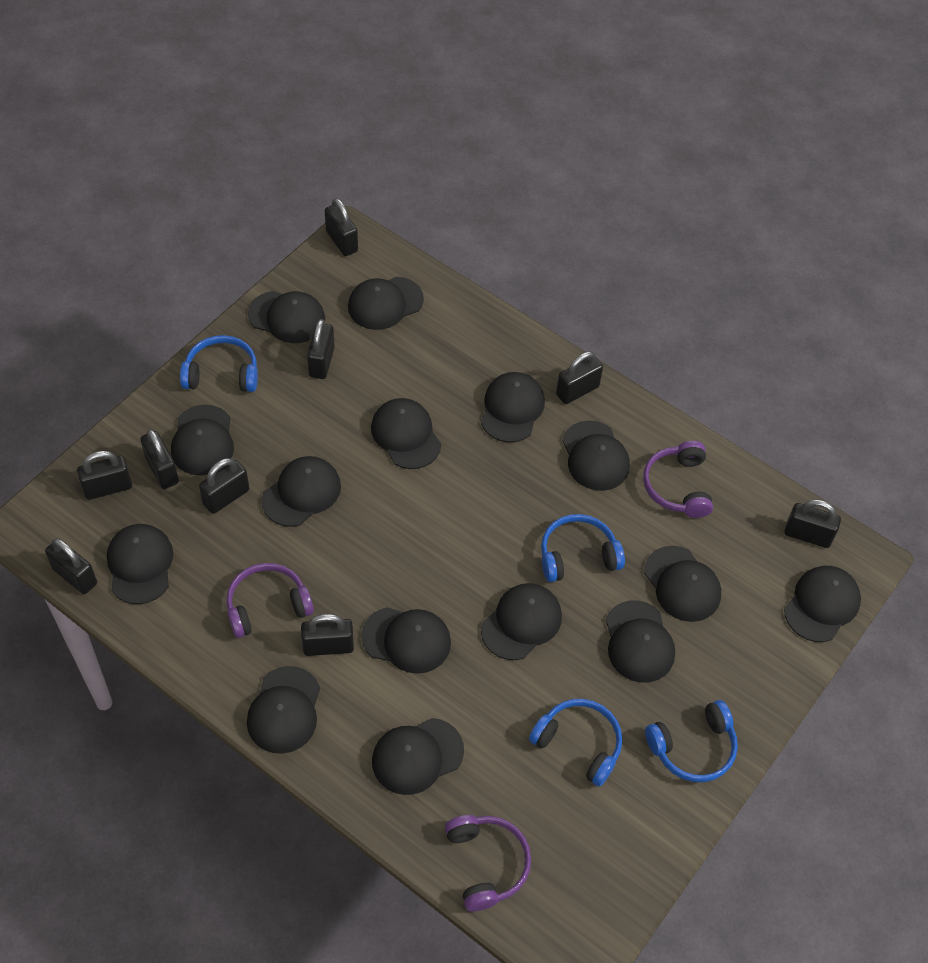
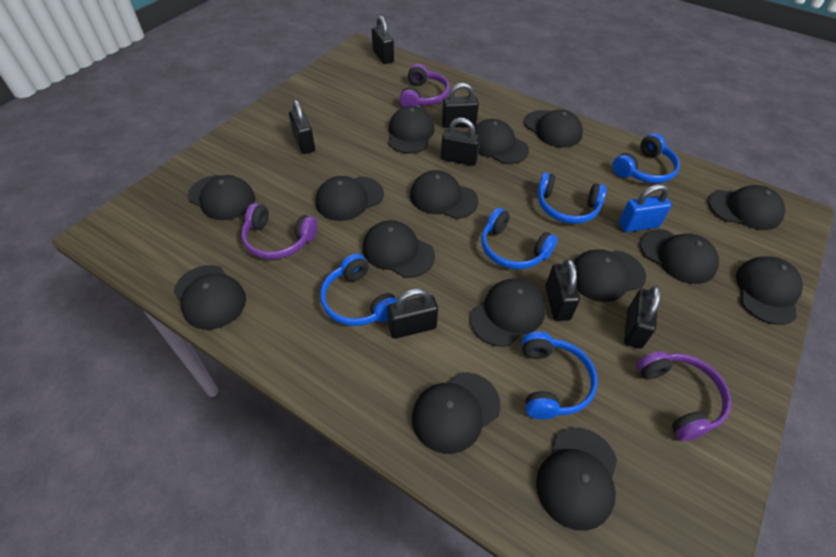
black padlock: 9 -> 7
blue headphones: 4 -> 5
blue padlock: 0 -> 1

